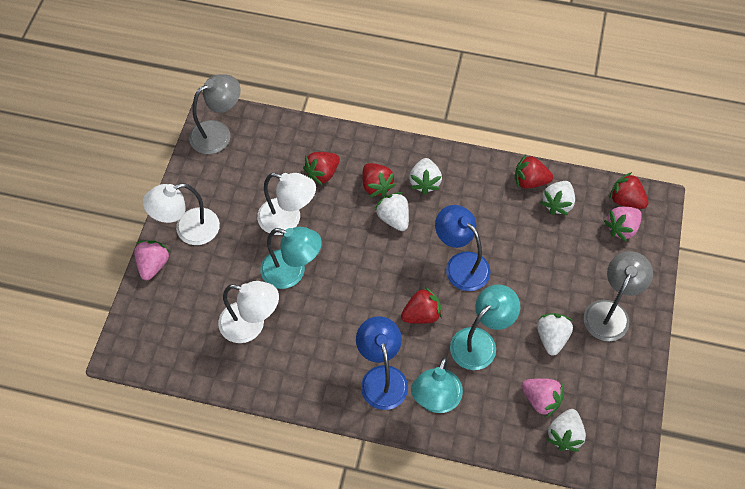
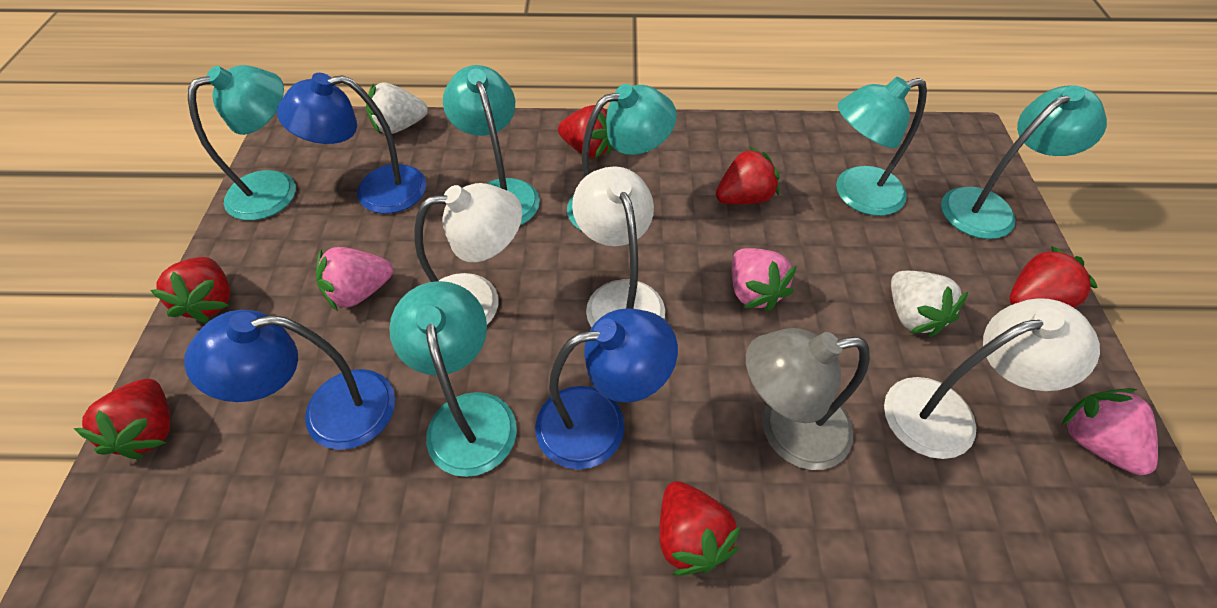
blue lamp: 2 -> 3
grey lamp: 2 -> 1
red strawberry: 5 -> 6
turquoise lamp: 3 -> 6
white strawberry: 5 -> 2

